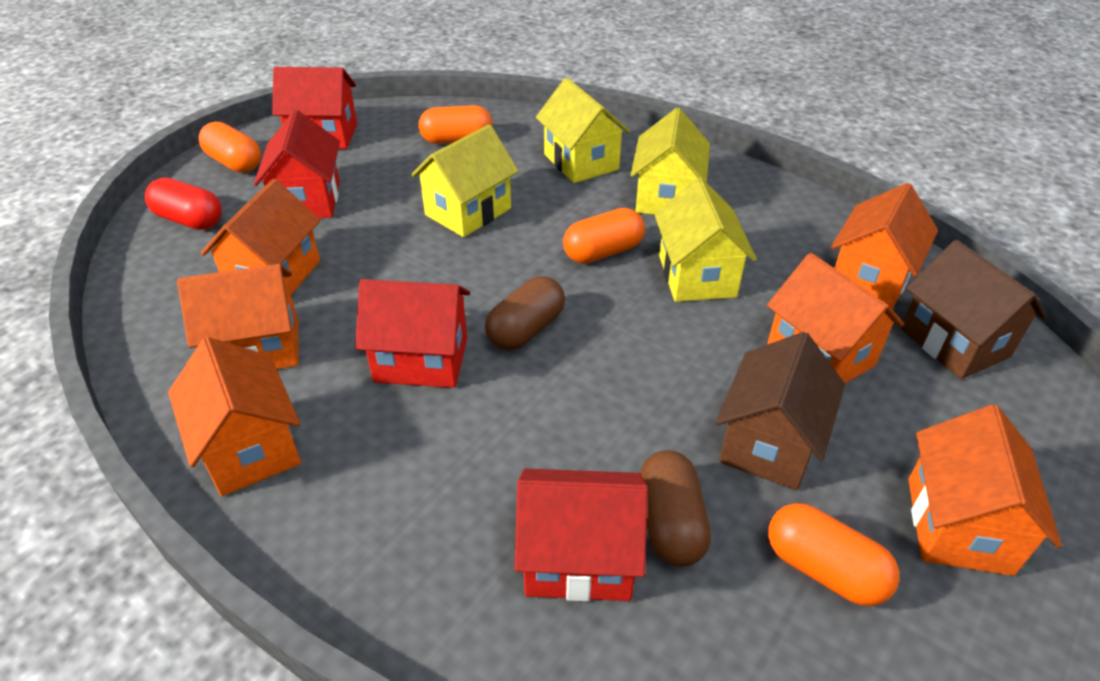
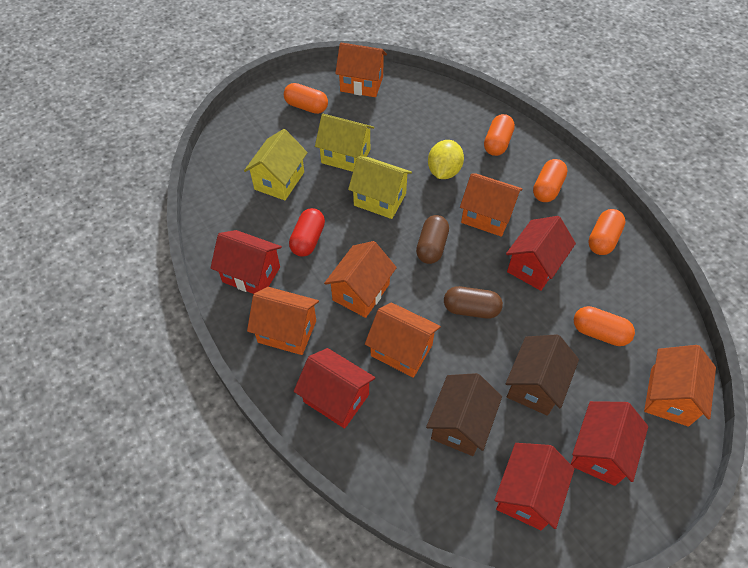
orange capsule: 4 -> 5
red house: 4 -> 5
yellow house: 4 -> 3
yellow lemon: 0 -> 1

